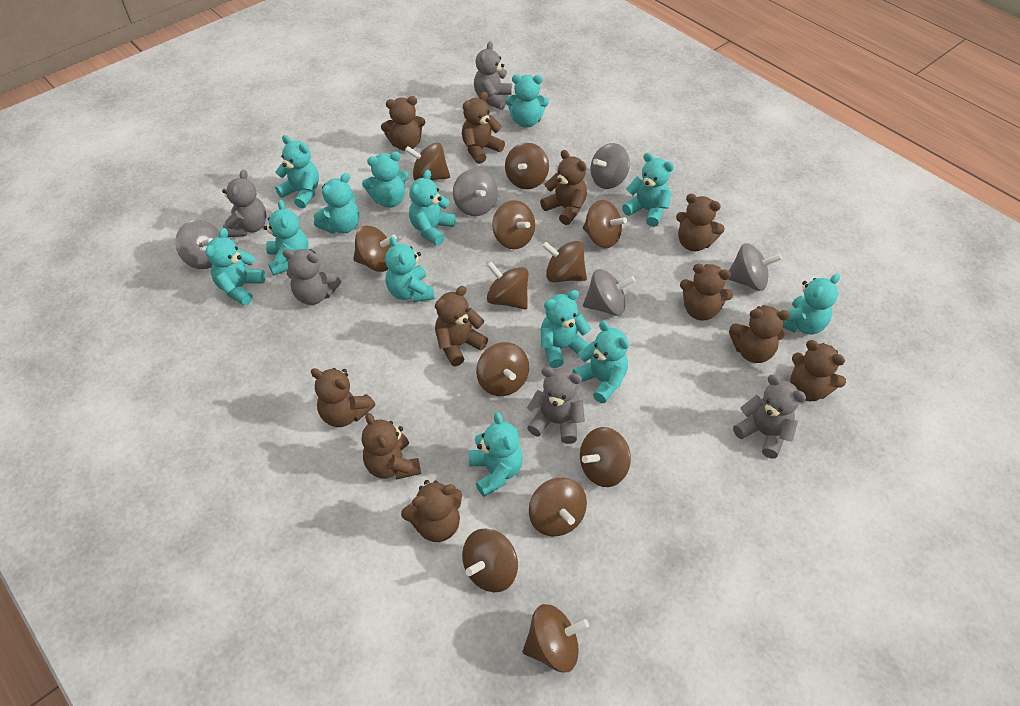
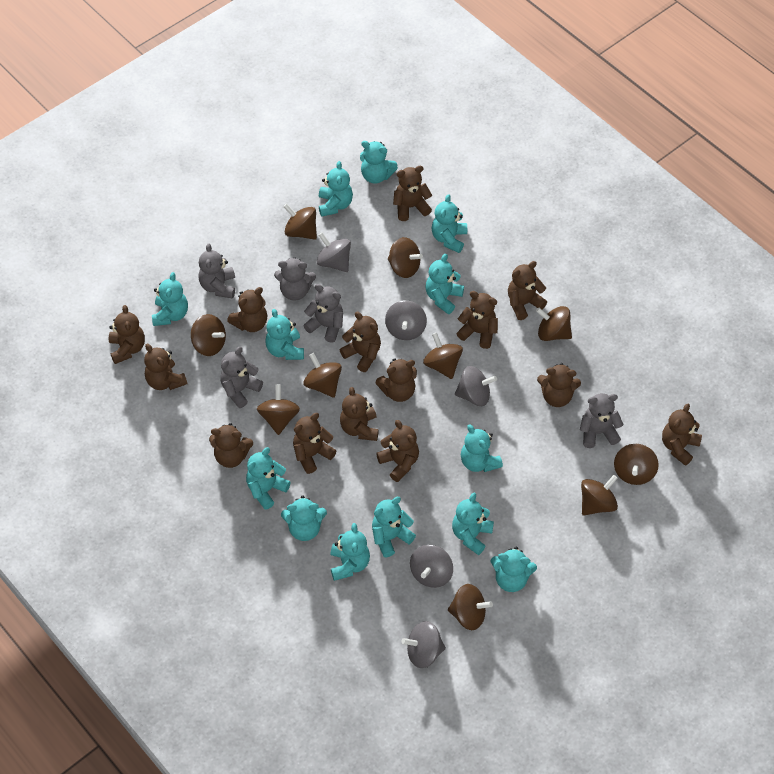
brown spinning top: 12 -> 10
brown teddy bear: 11 -> 14

